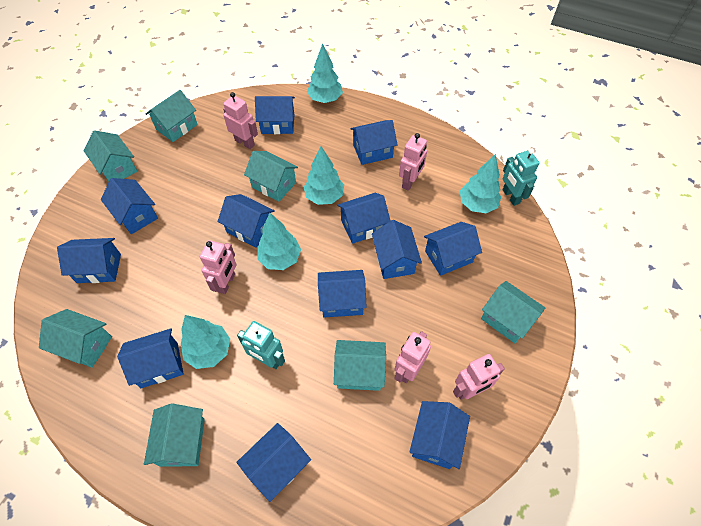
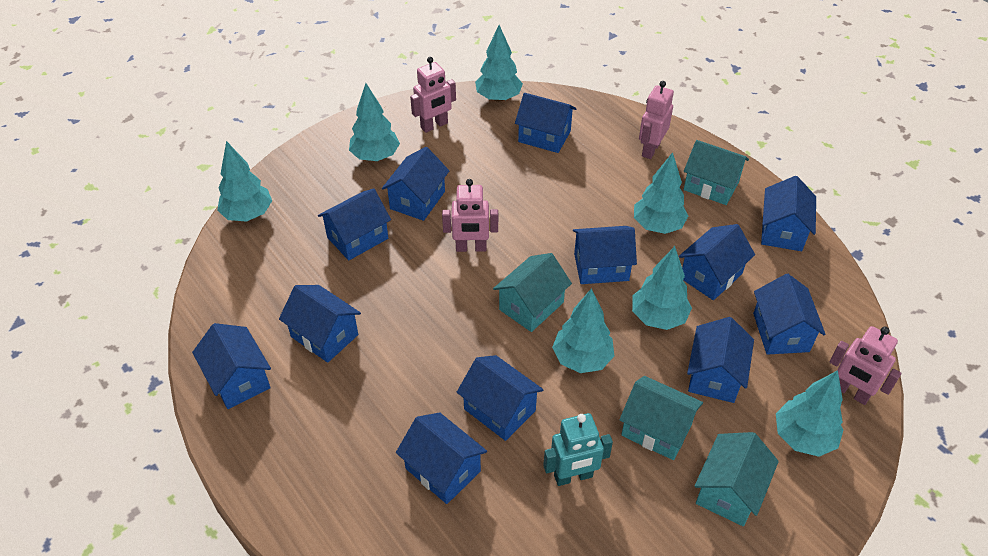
pink robot: 5 -> 4
turquoise house: 7 -> 4
turquoise robot: 2 -> 1
turquoise tree: 5 -> 7

